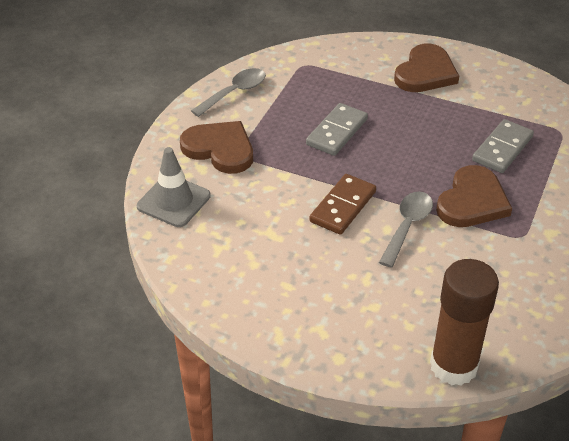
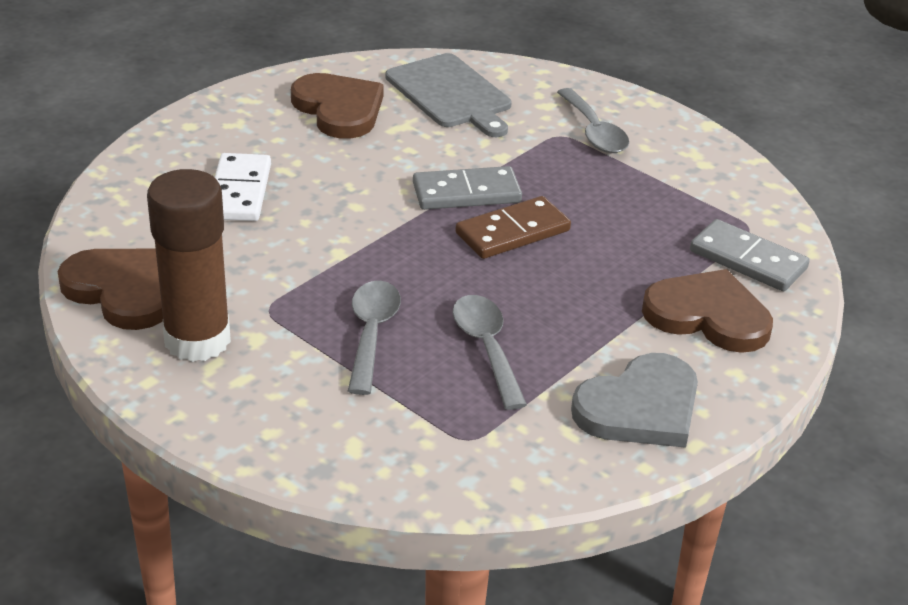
grey cutting board: 0 -> 1
grey heart: 0 -> 1
grey spoon: 2 -> 3
grey traffic cone: 1 -> 0
white domino: 0 -> 1

